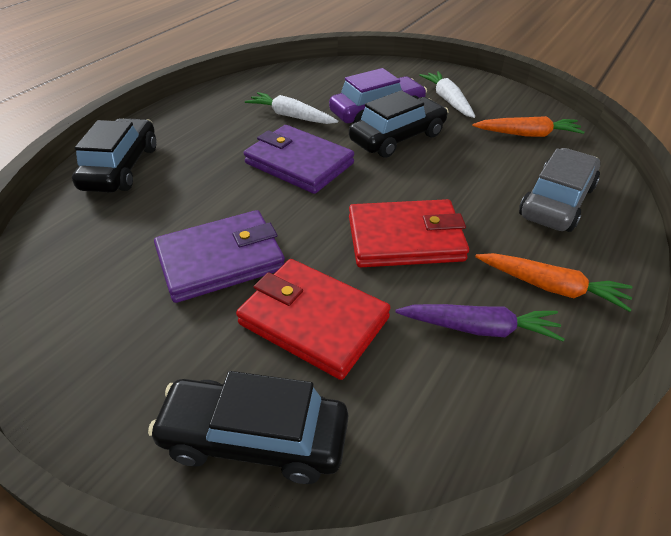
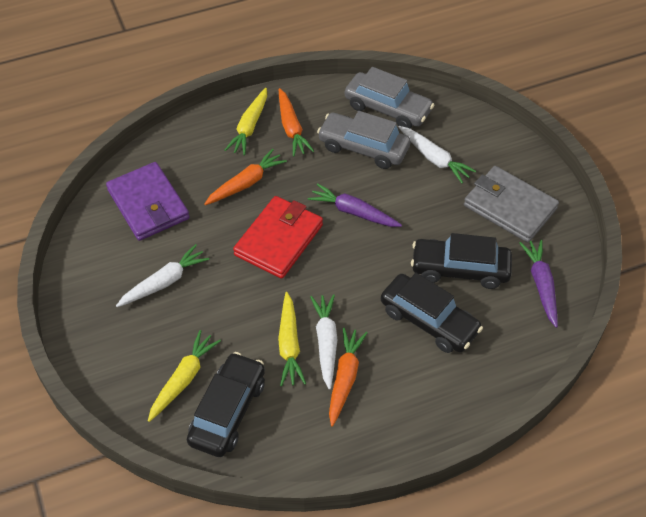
grey car: 1 -> 2
grey wallet: 0 -> 1
orange carrot: 2 -> 3
purple car: 1 -> 0
purple carrot: 1 -> 2
purple wallet: 2 -> 1
red wallet: 2 -> 1
white carrot: 2 -> 3
yellow carrot: 0 -> 3

